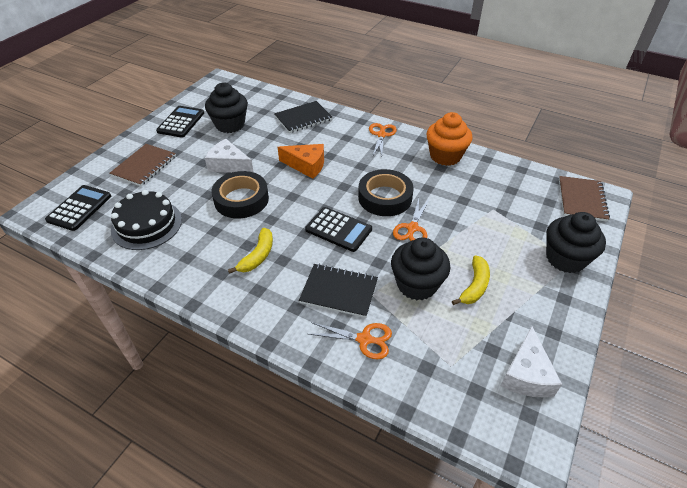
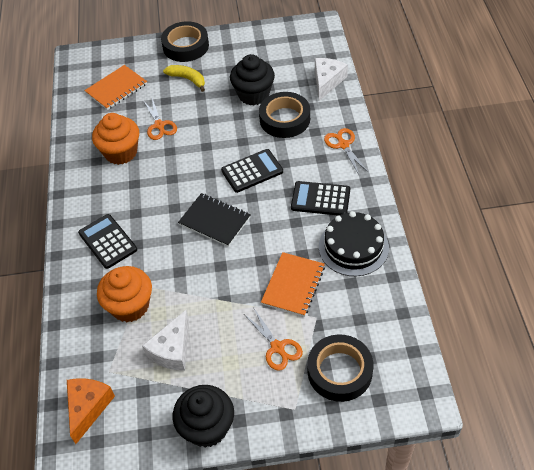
black cupcake: 3 -> 2
black notebook: 2 -> 1
black tape: 2 -> 3
brown notebook: 2 -> 0
orange cupcake: 1 -> 2
orange notebook: 0 -> 2
yellow banana: 2 -> 1

